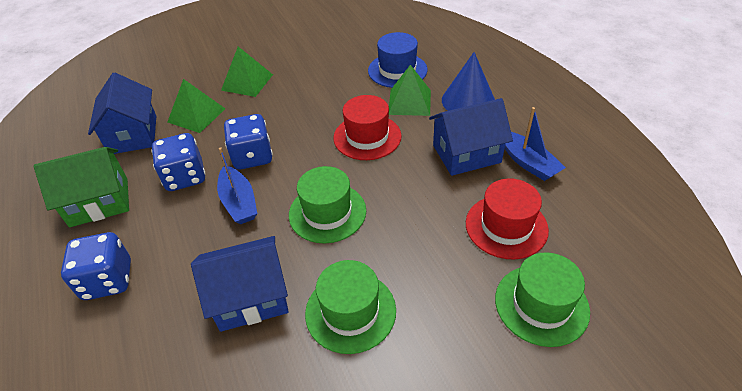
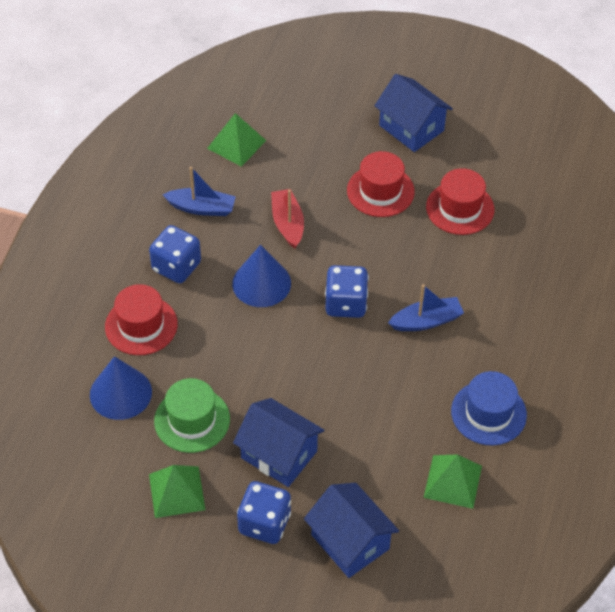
blue cone: 1 -> 2
green hat: 3 -> 1
green house: 1 -> 0
red boat: 0 -> 1
red hat: 2 -> 3

